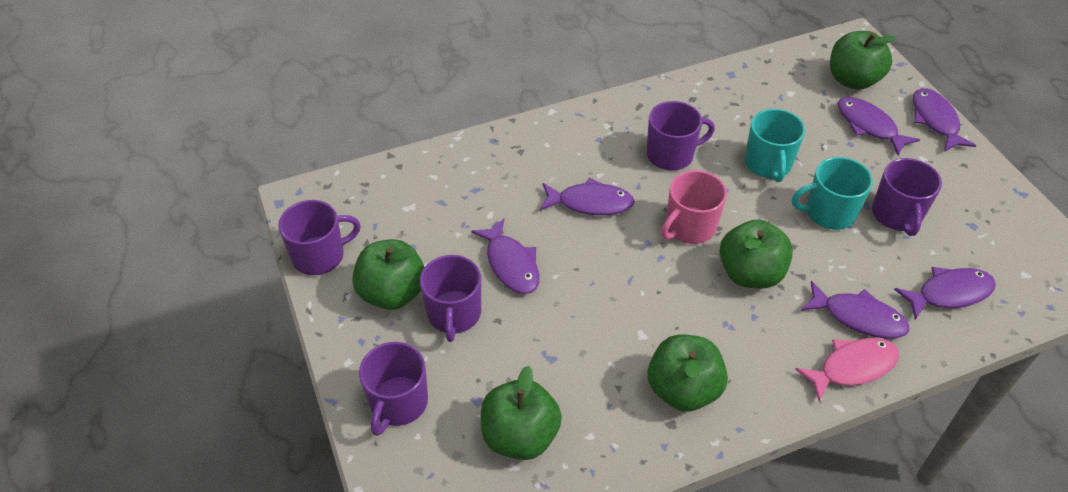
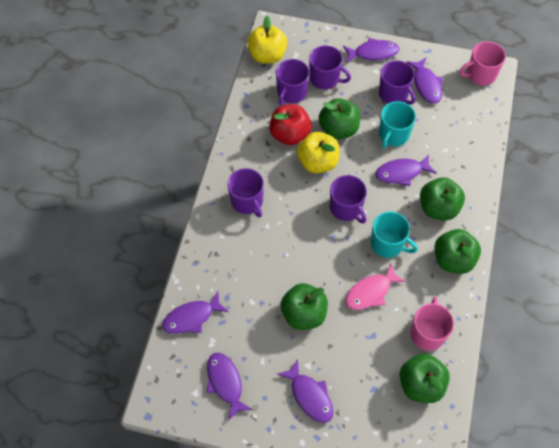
pink mug: 1 -> 2
red apple: 0 -> 1
yellow apple: 0 -> 2

